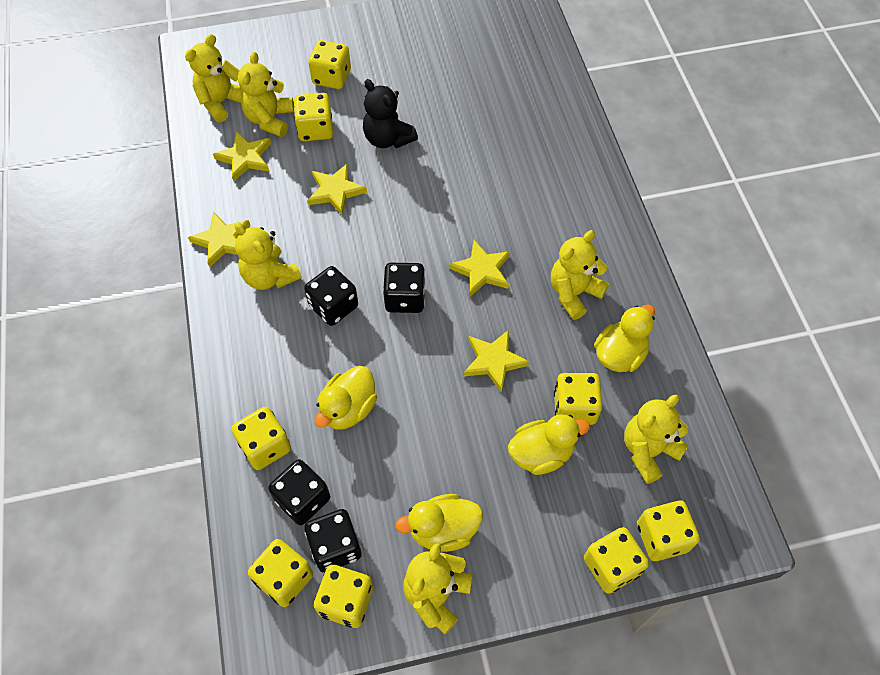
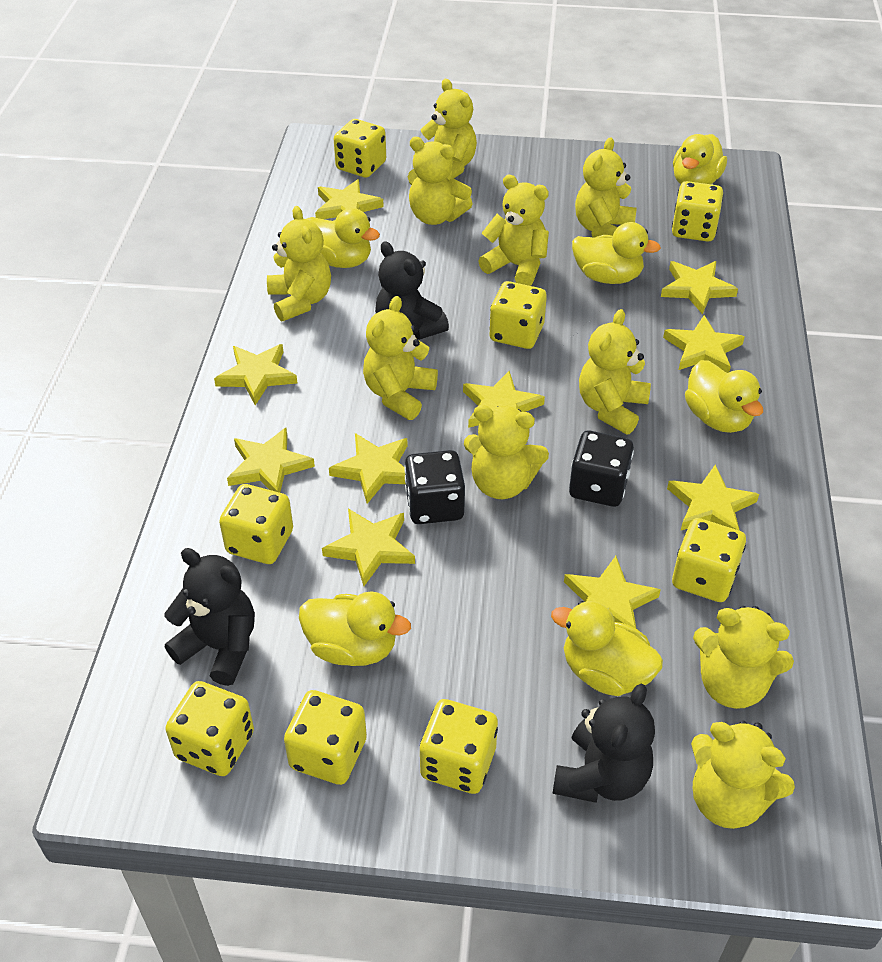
black dice: 4 -> 2
black teddy bear: 1 -> 3
yellow duck: 4 -> 6
yellow star: 5 -> 10
yellow teddy bear: 6 -> 10

